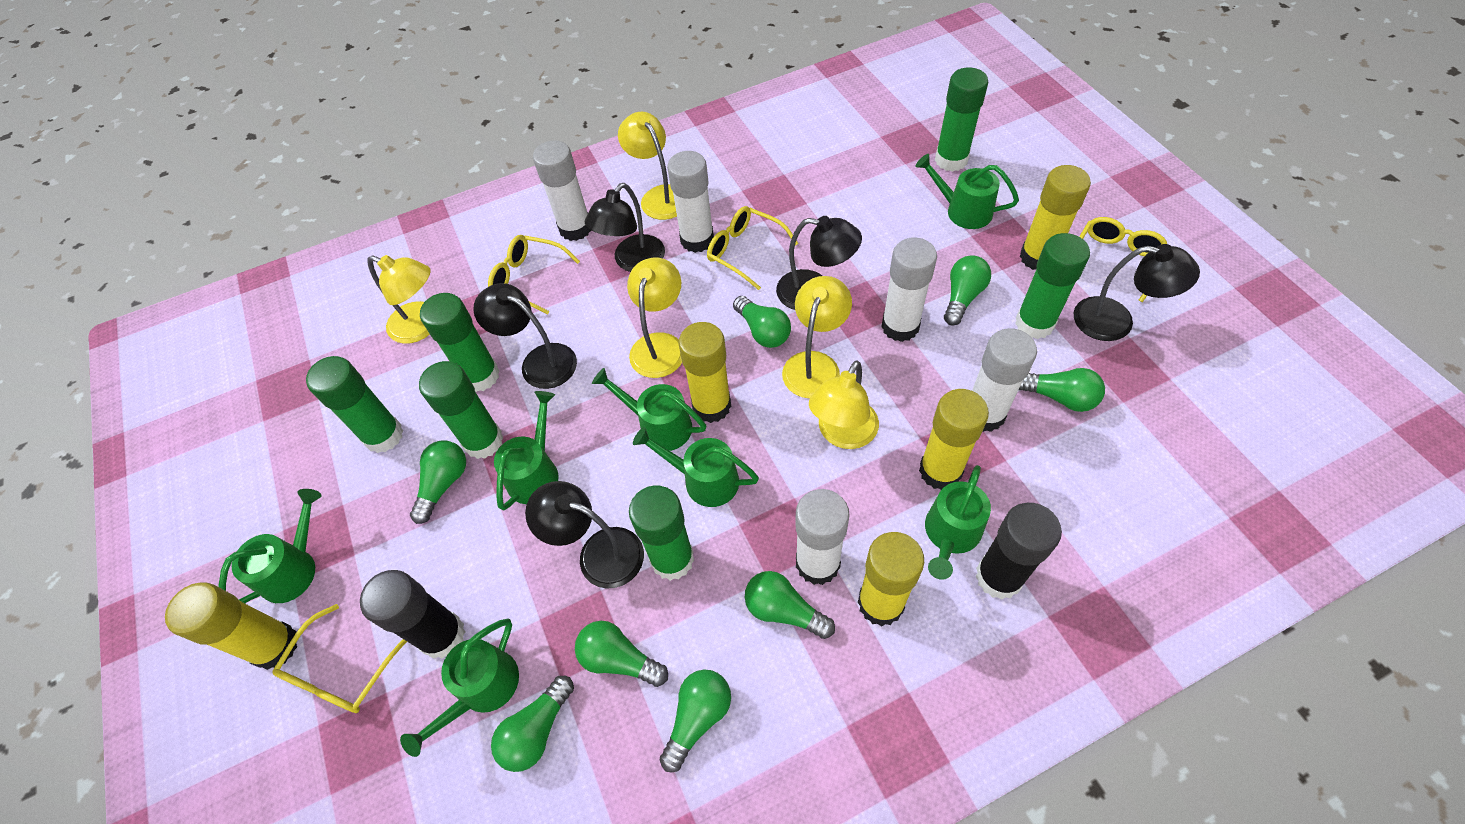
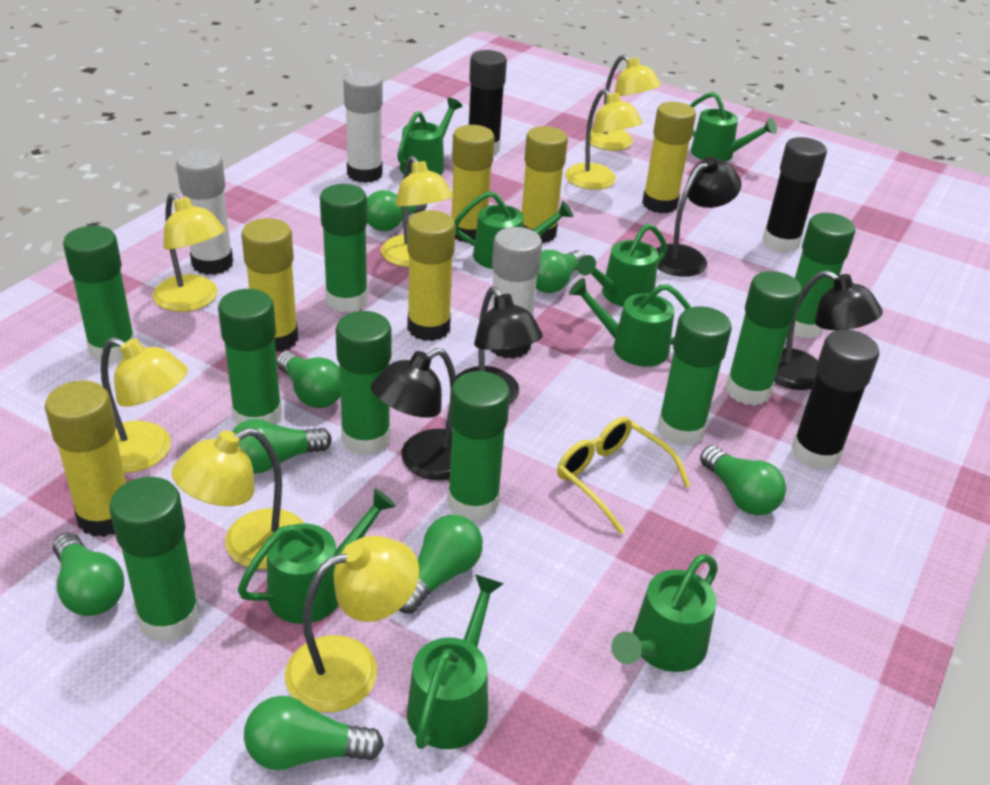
black glue stick: 2 -> 3
black lamp: 5 -> 4
green glue stick: 6 -> 9
green watering can: 7 -> 8
white glue stick: 5 -> 3
yellow glasses: 4 -> 1
yellow glue stick: 5 -> 6
yellow lamp: 5 -> 7

